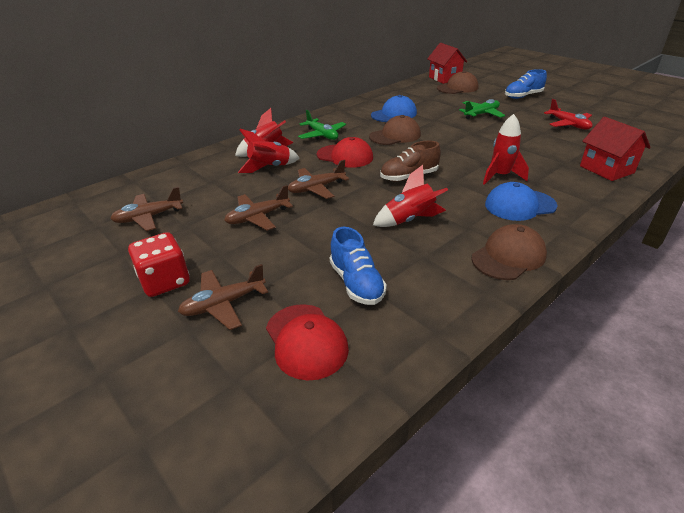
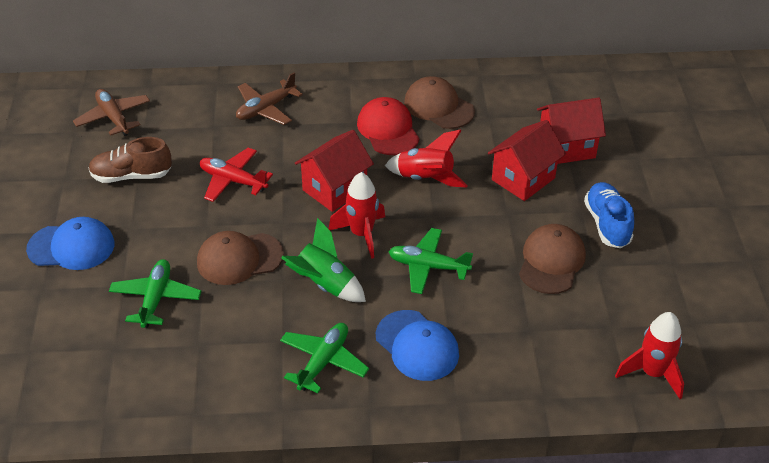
blue shoe: 2 -> 1
brown plane: 4 -> 2
green plane: 2 -> 3
green rocket: 0 -> 1
red cap: 2 -> 1
red dice: 1 -> 0
red house: 2 -> 3
red rocket: 4 -> 3

